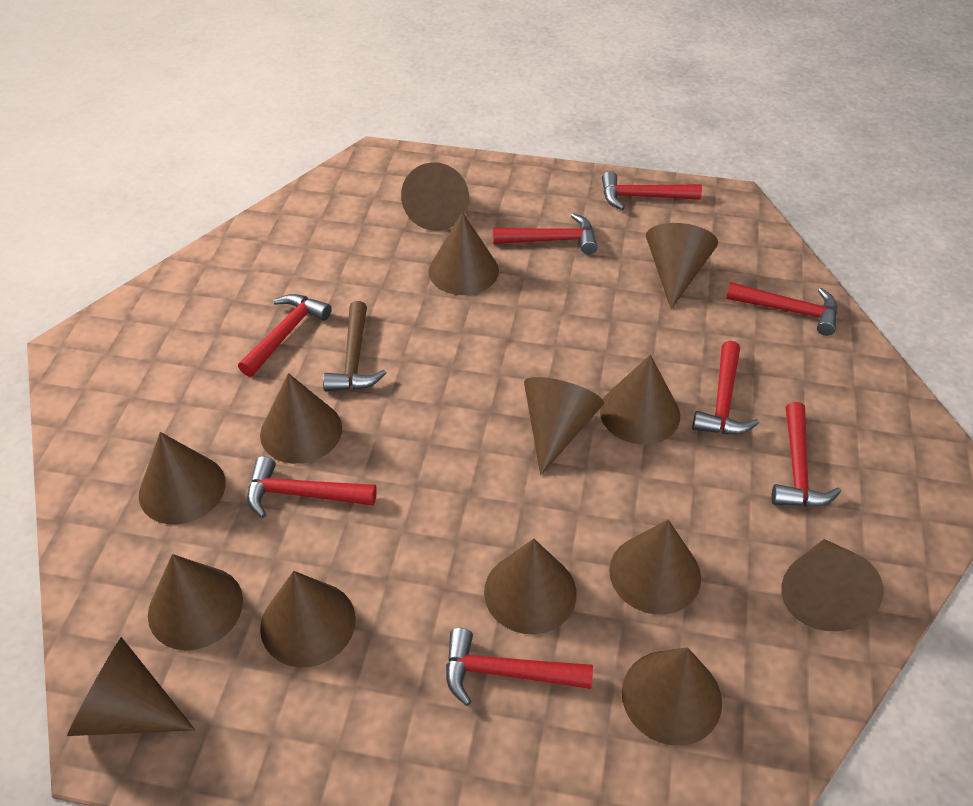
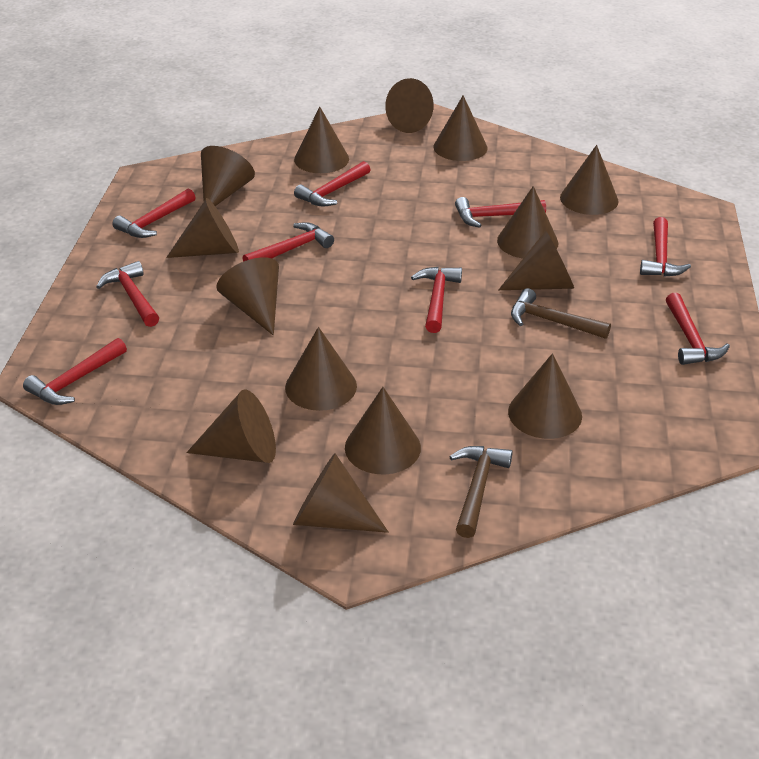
brown hammer: 1 -> 2
red hammer: 8 -> 9

